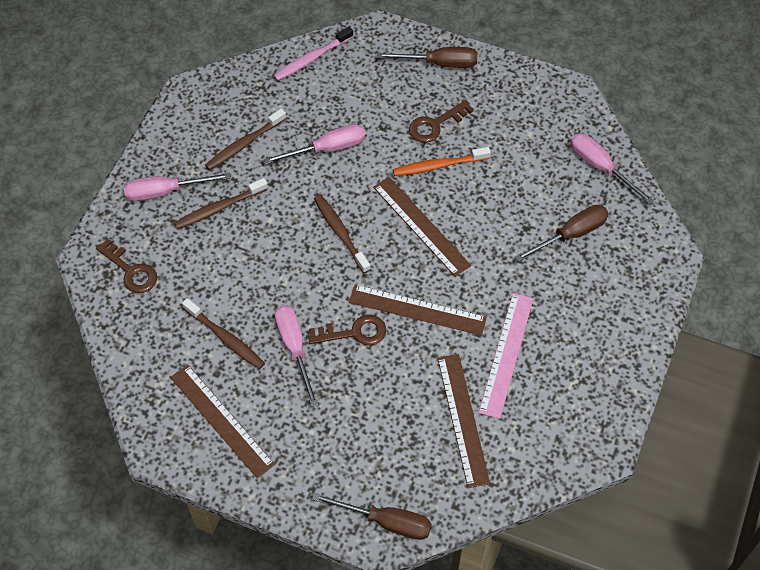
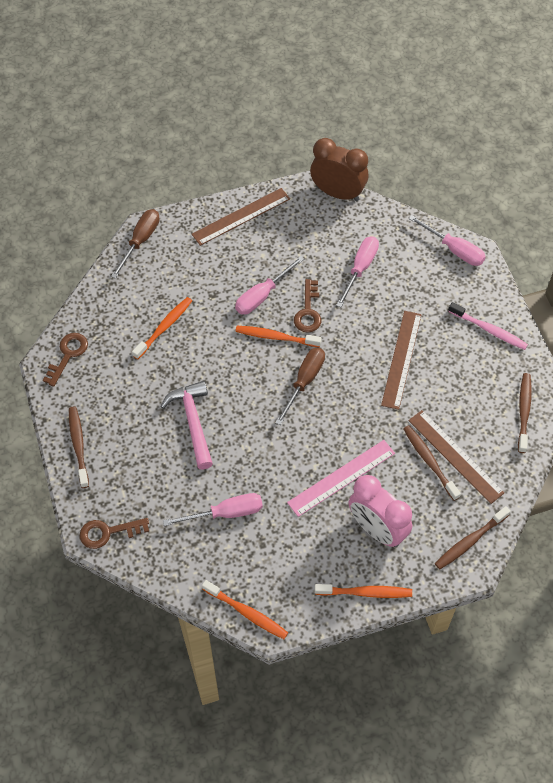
brown clock: 0 -> 1
brown ruler: 4 -> 3
brown screwdriver: 3 -> 2
orange toothbrush: 1 -> 4
pink clock: 0 -> 1
pink hammer: 0 -> 1

